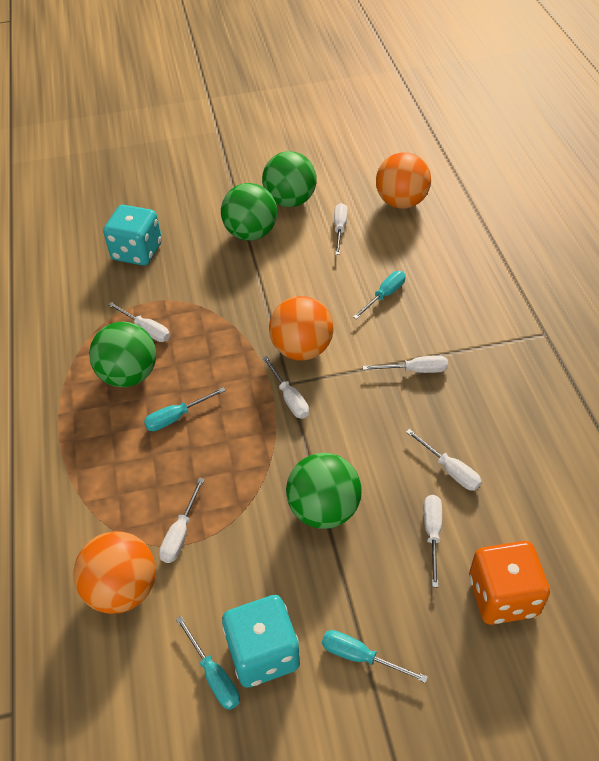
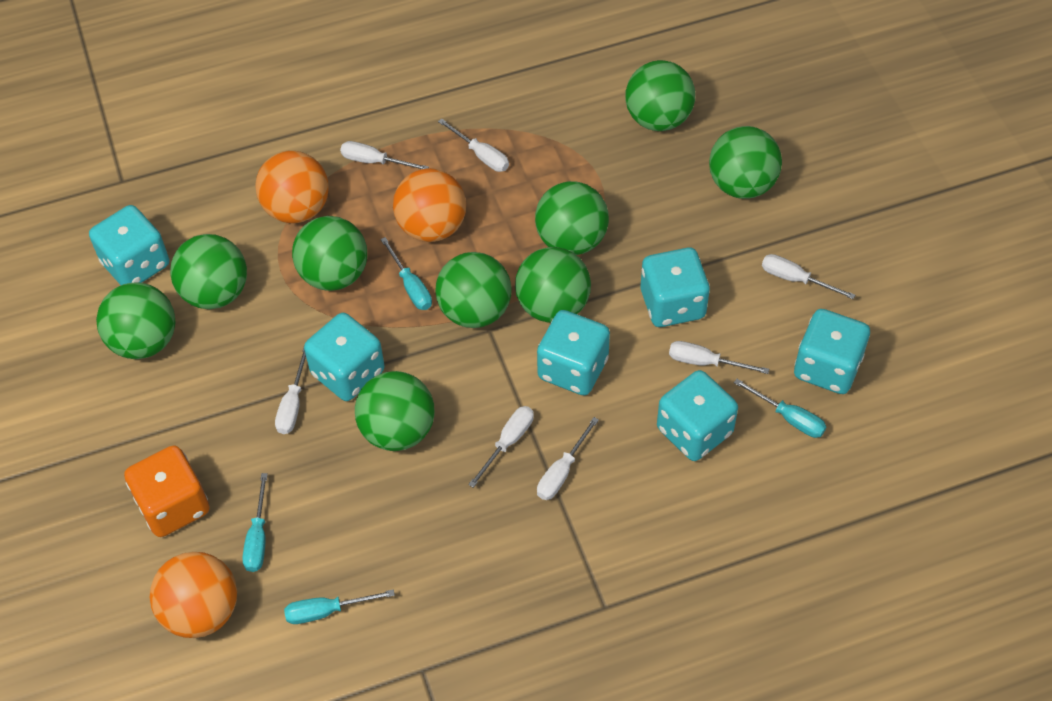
green ball: 4 -> 9
turquoise dice: 2 -> 6

